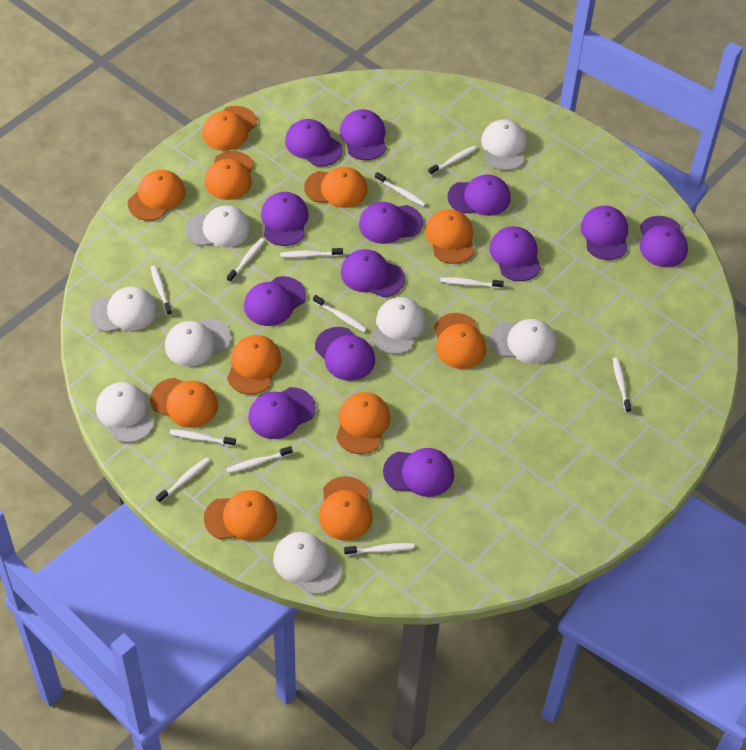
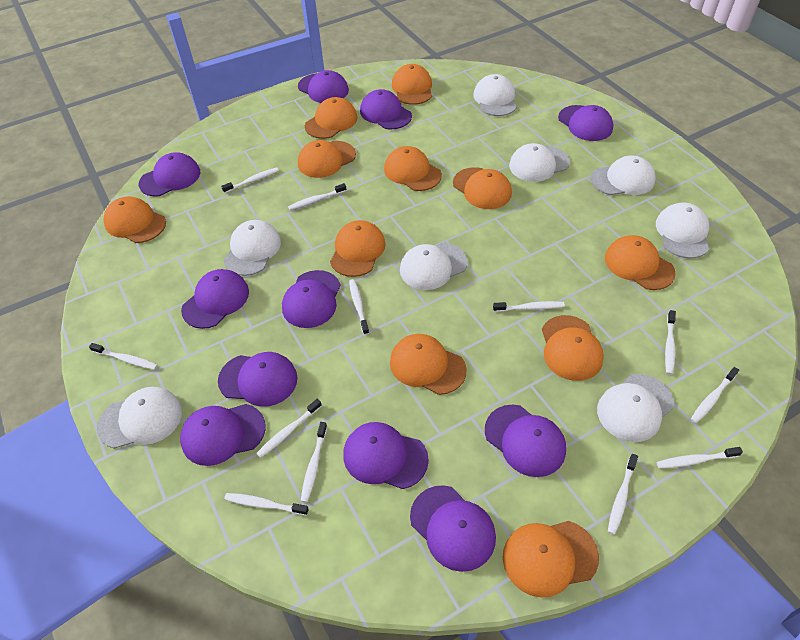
purple cap: 13 -> 11

